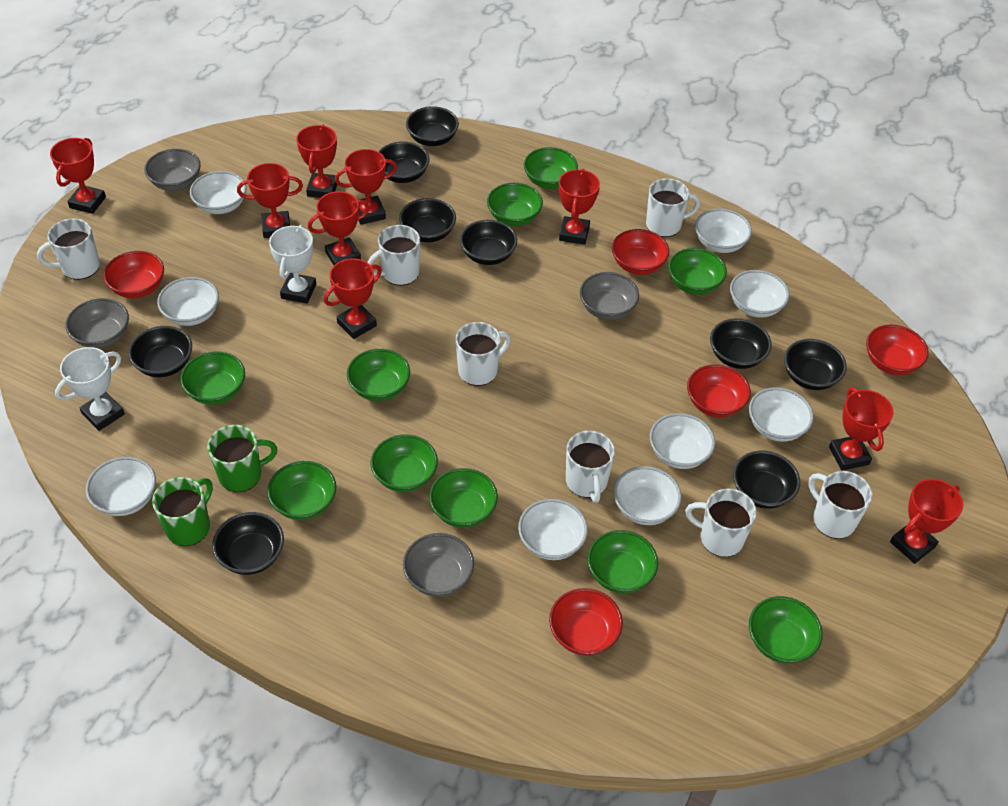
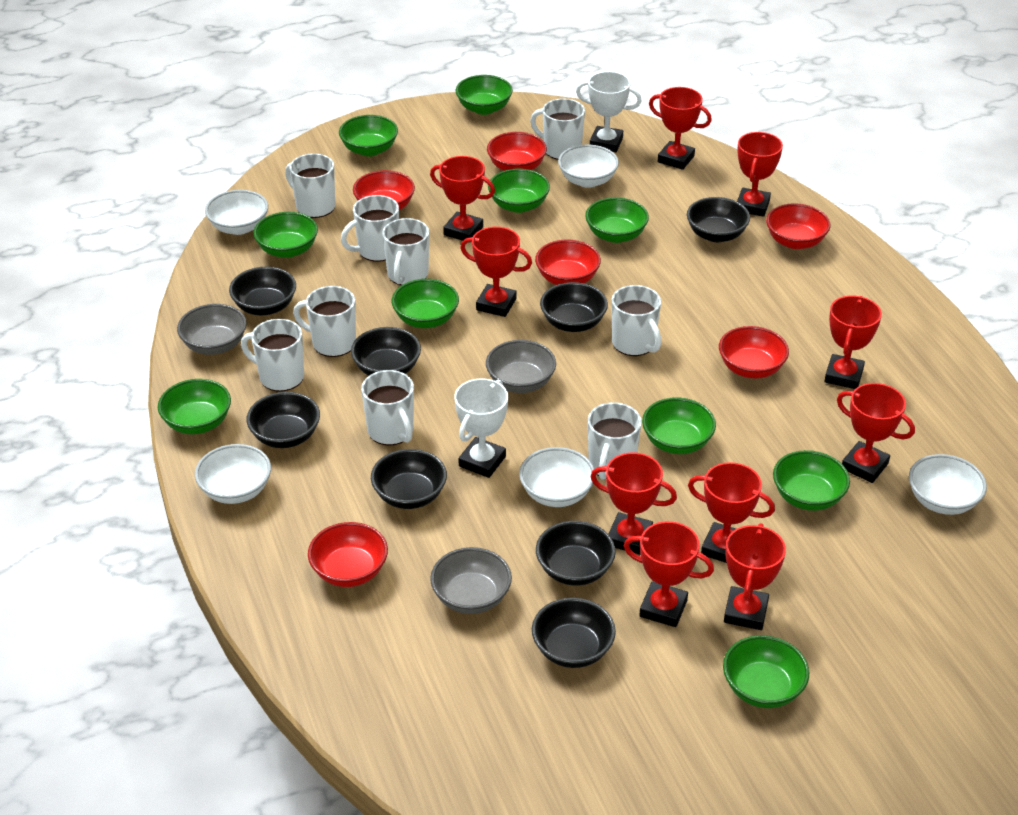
black bowl: 9 -> 8
green mug: 2 -> 0
grey bowl: 4 -> 3
red bowl: 5 -> 6
red trophy: 9 -> 10
white bowl: 9 -> 5
white mug: 7 -> 9

